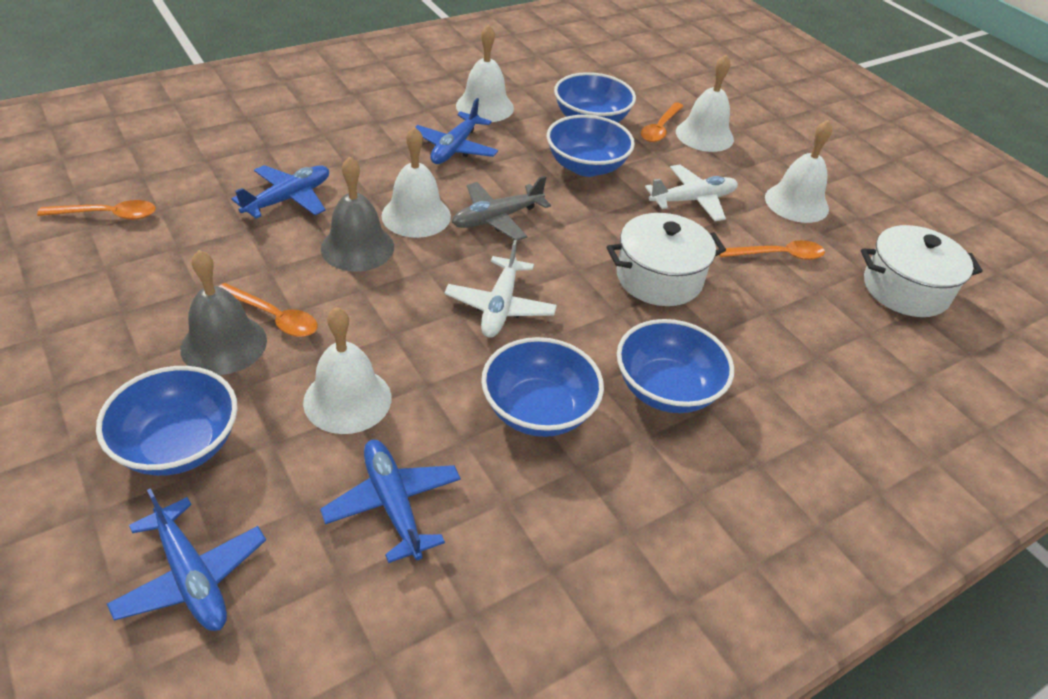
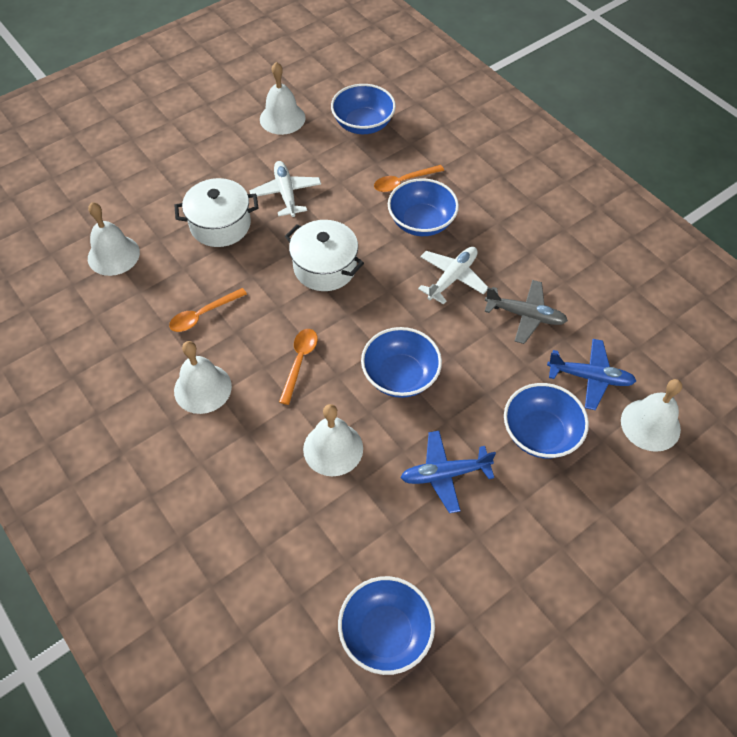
blue plane: 4 -> 2
grey bell: 2 -> 0
orange spoon: 4 -> 3

